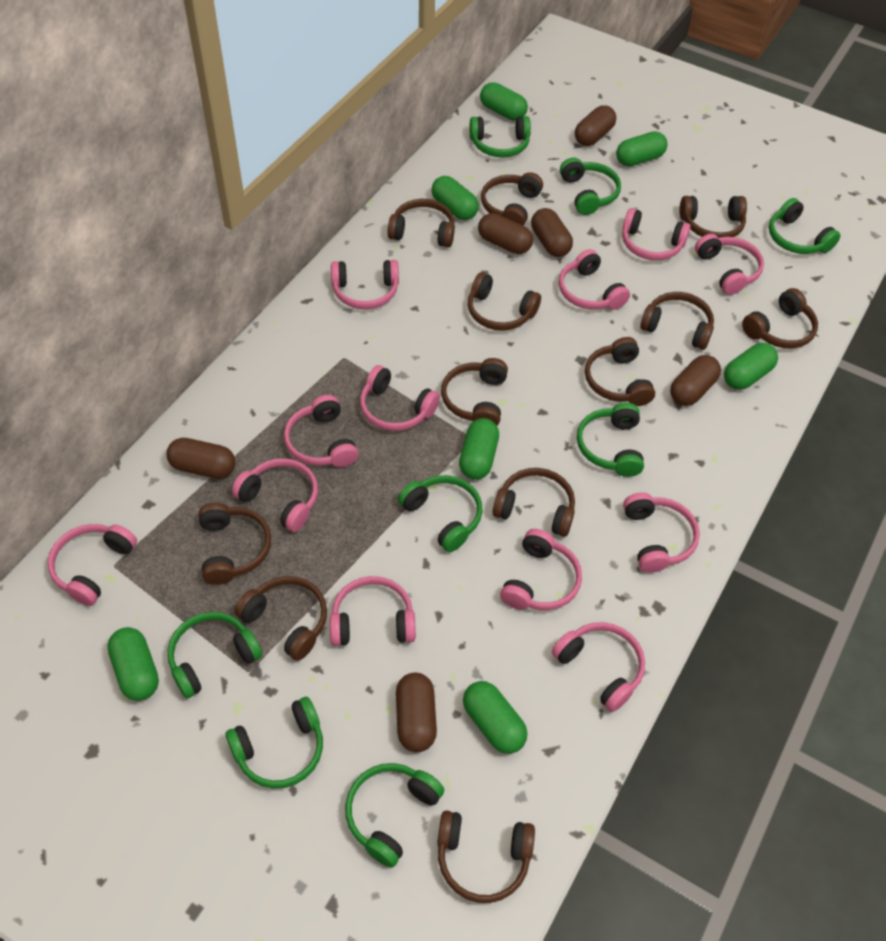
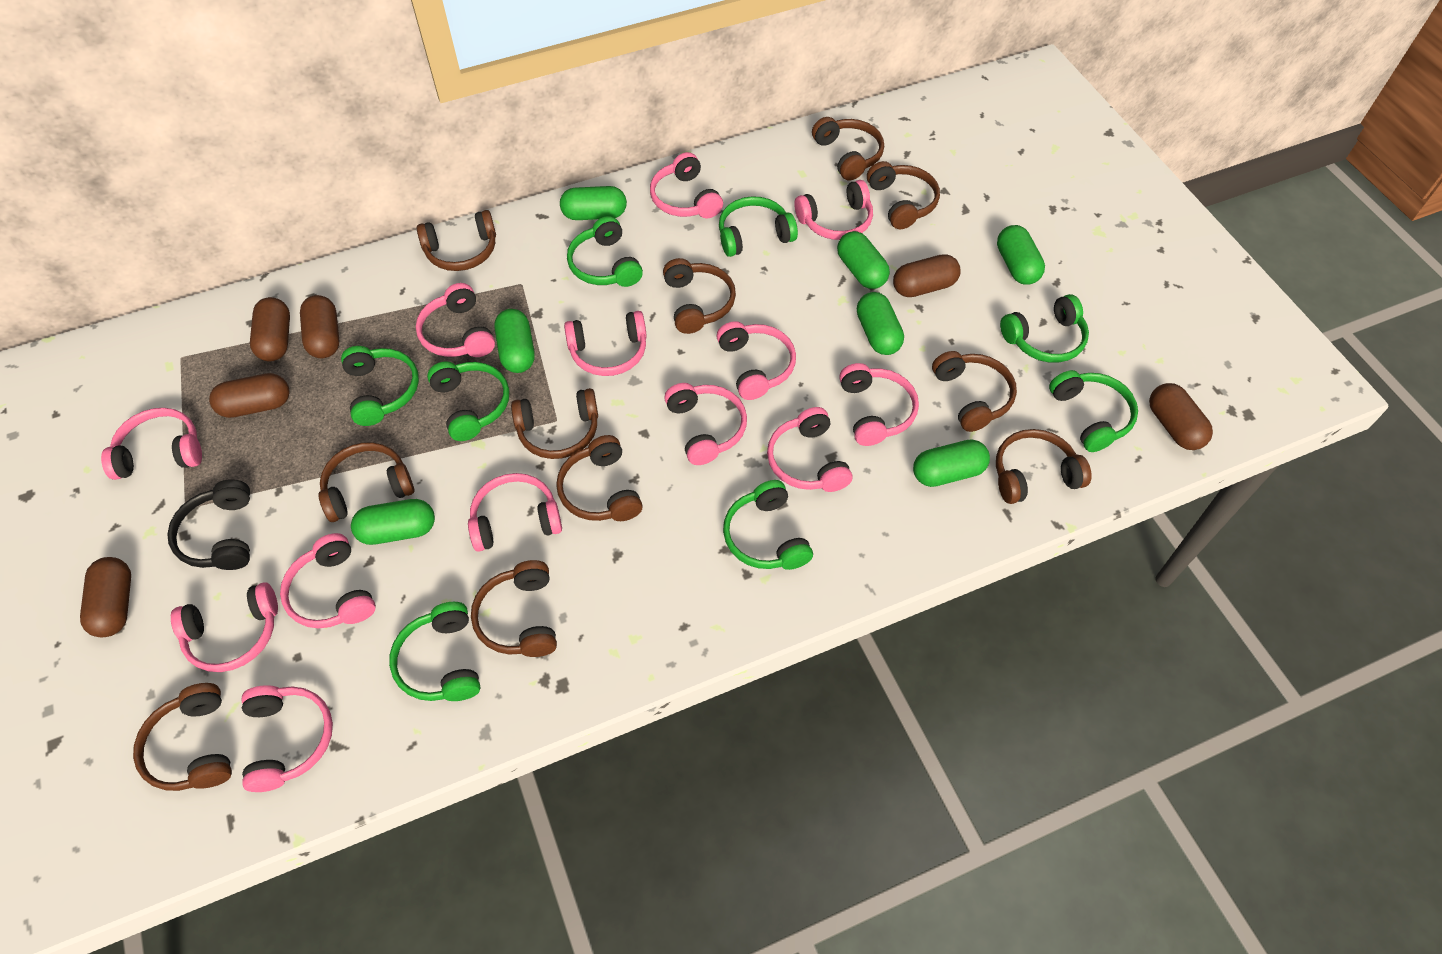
black headphones: 0 -> 1
brown headphones: 12 -> 11
pink headphones: 12 -> 13

